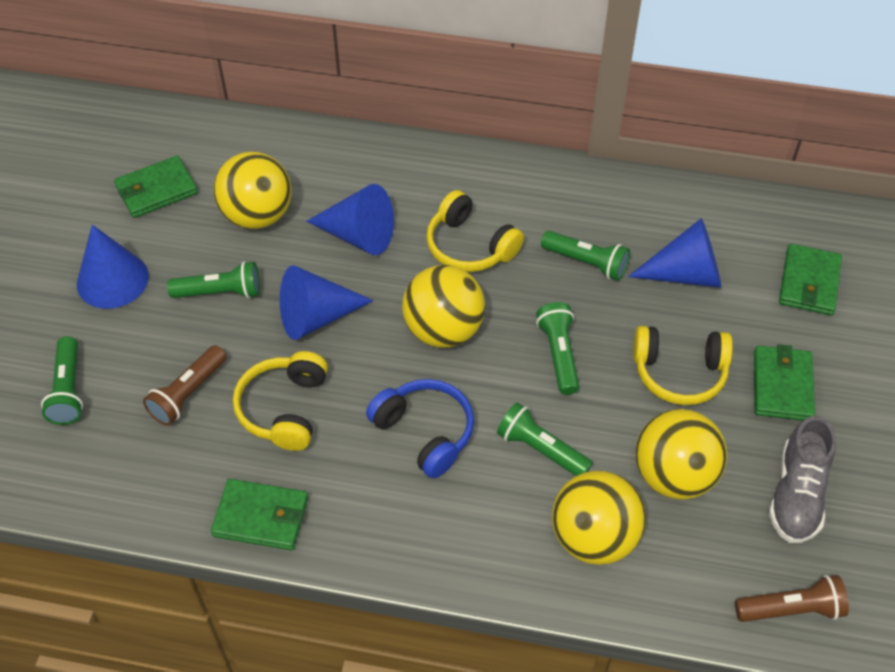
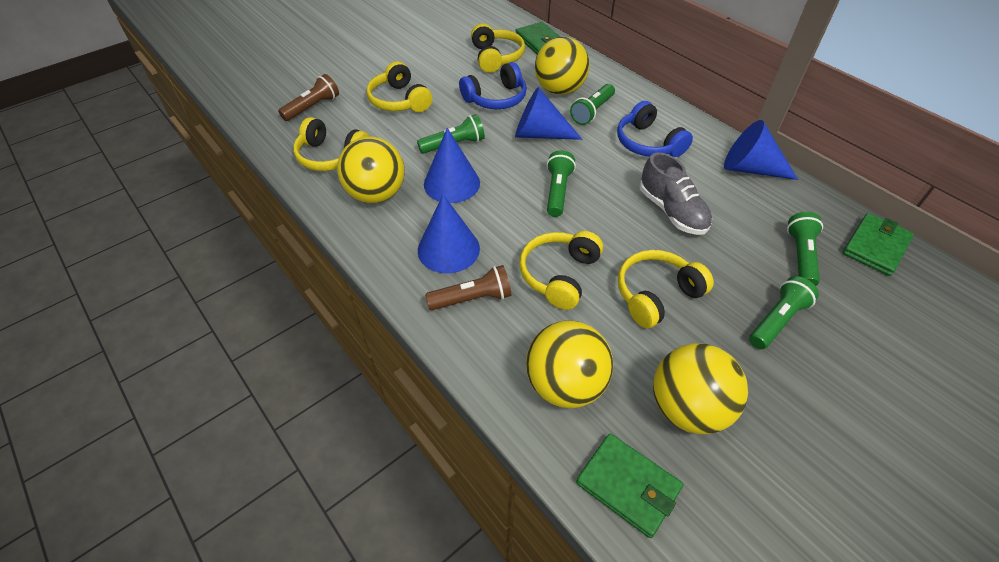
blue headphones: 1 -> 2
green wallet: 4 -> 3
yellow headphones: 3 -> 5

